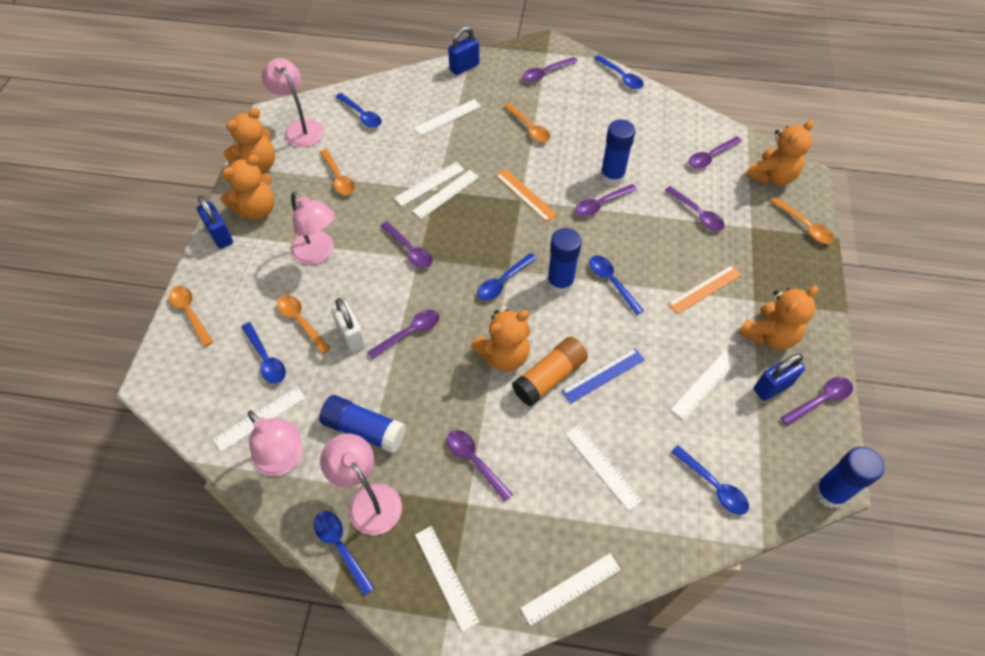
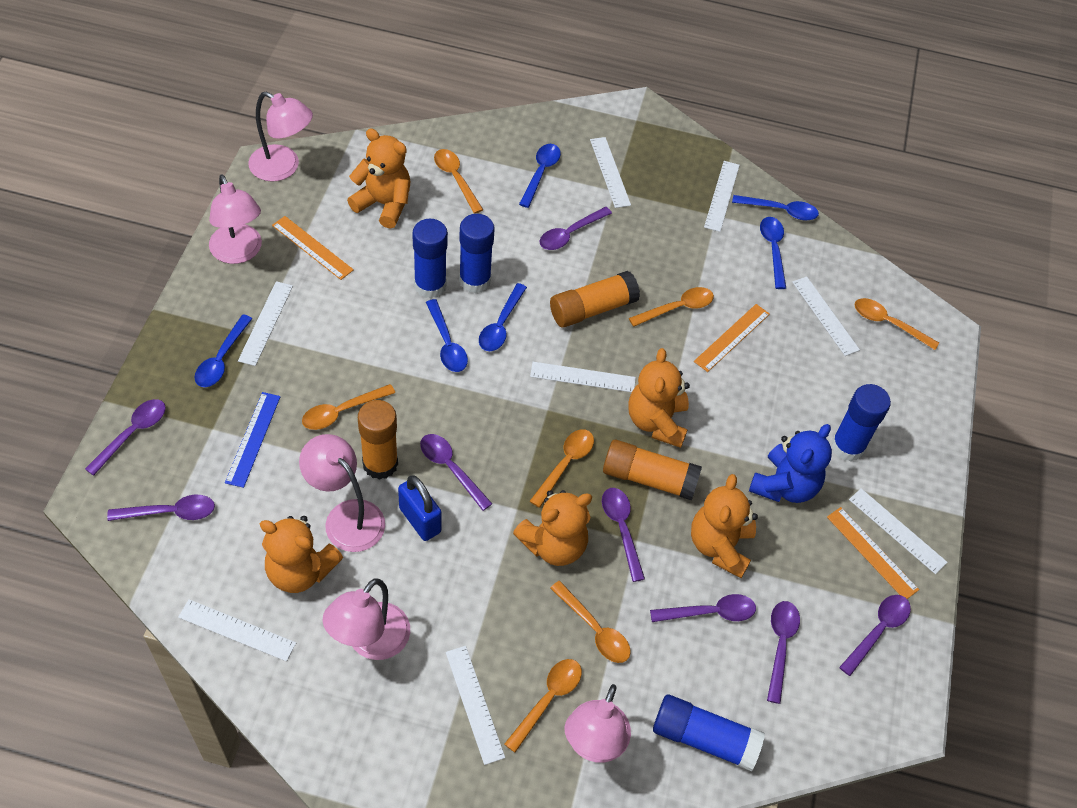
blue padlock: 3 -> 1
blue spoon: 7 -> 6
blue teddy bear: 0 -> 1
orange glue stick: 1 -> 3
orange ruler: 2 -> 3
orange spoon: 5 -> 7
pink lamp: 4 -> 5
white padlock: 1 -> 0

